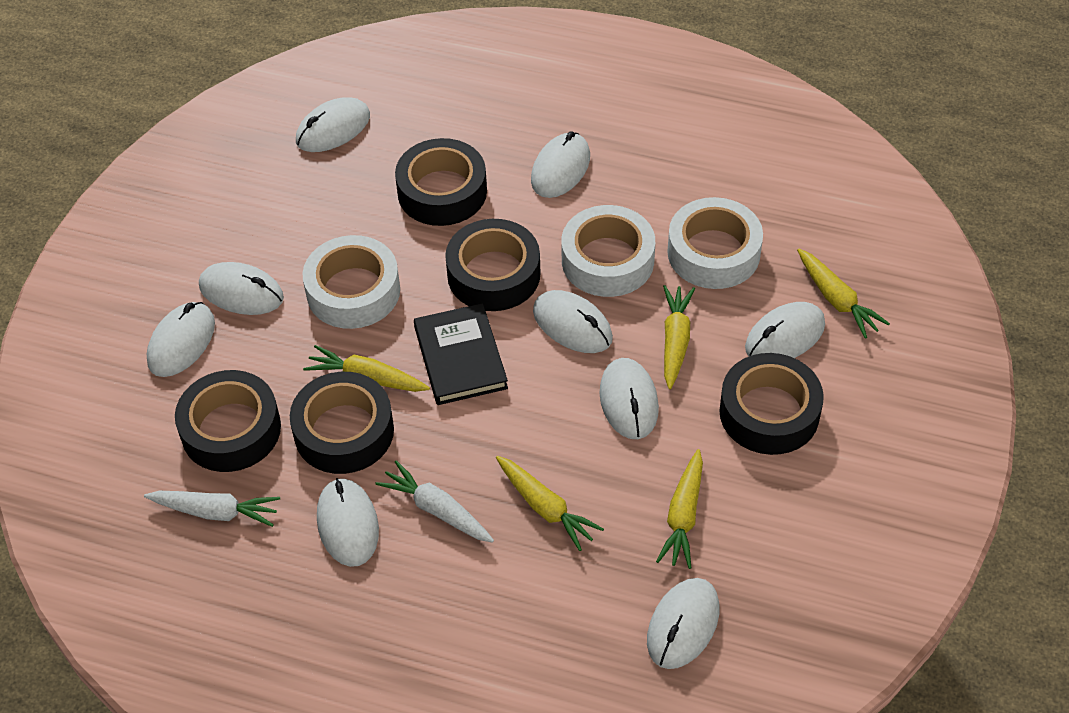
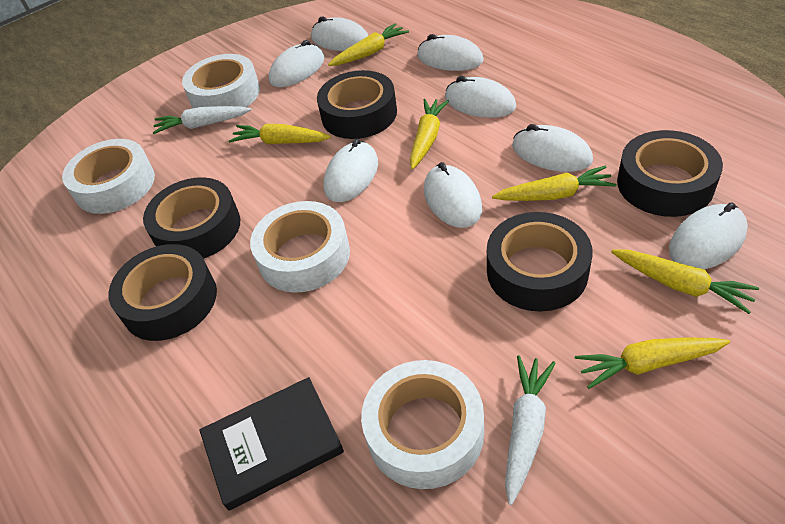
white mouse: 9 -> 8
white tape: 3 -> 4
yellow carrot: 5 -> 6

